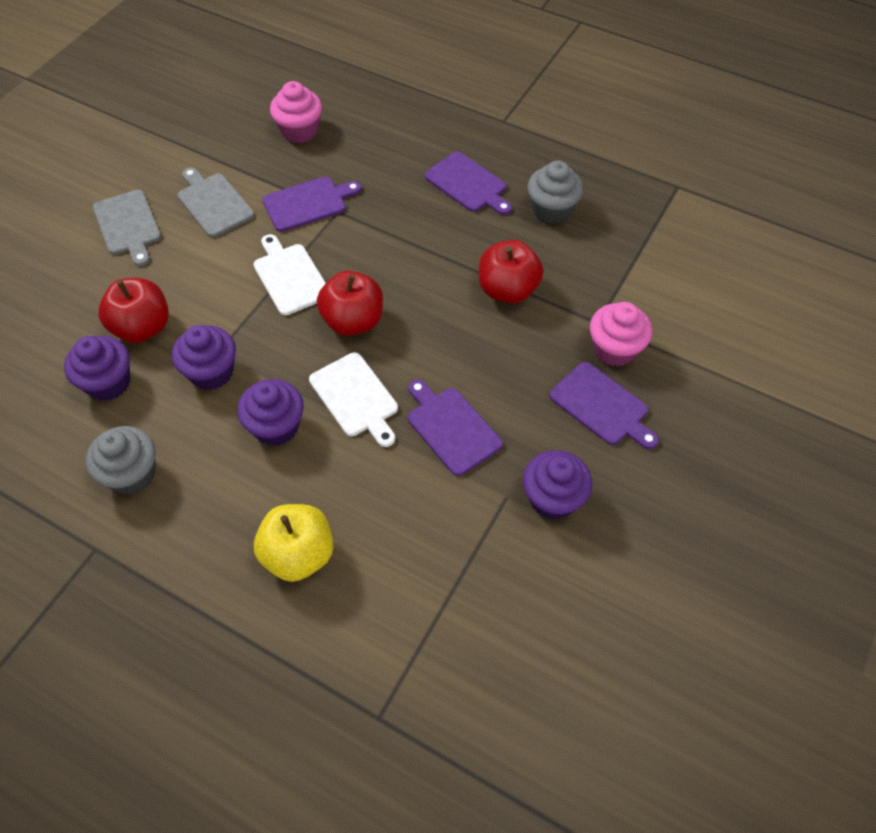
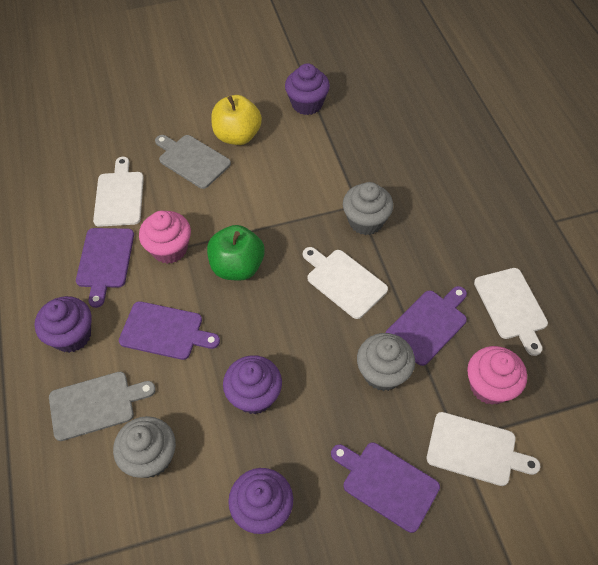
green apple: 0 -> 1
grey cupcake: 2 -> 3
red apple: 3 -> 0
white cutting board: 2 -> 4

